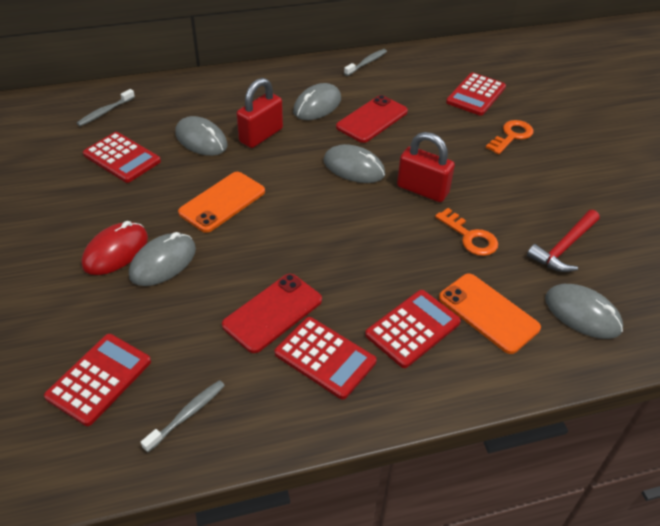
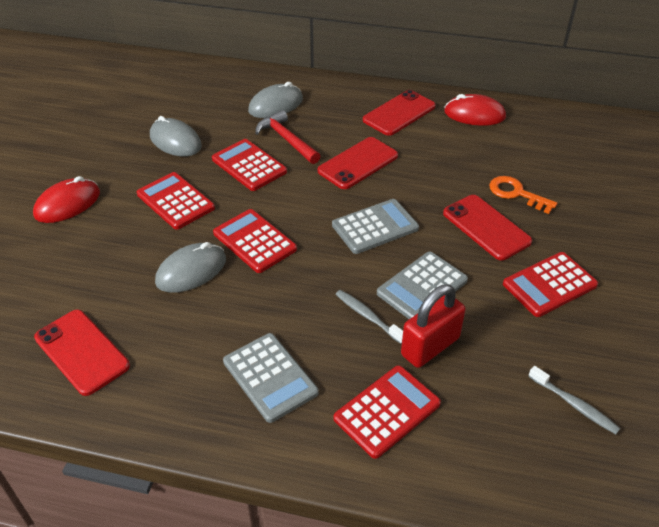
grey calculator: 0 -> 3
grey mouse: 5 -> 3
grey toothbrush: 3 -> 2
orange key: 2 -> 1
orange phone: 2 -> 0
red mouse: 1 -> 2
red padlock: 2 -> 1
red phone: 2 -> 4

